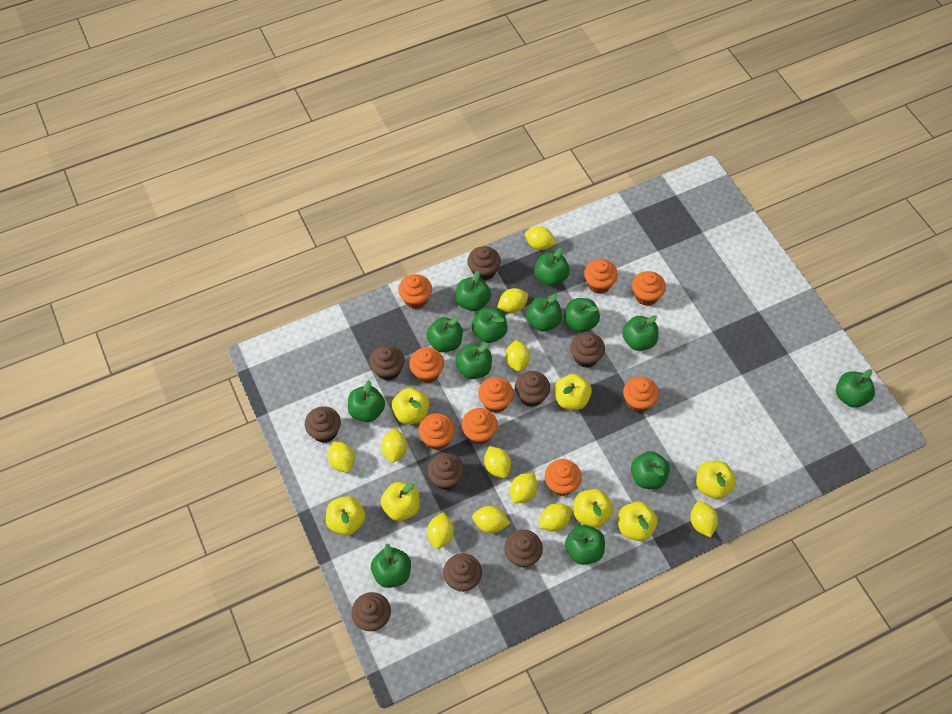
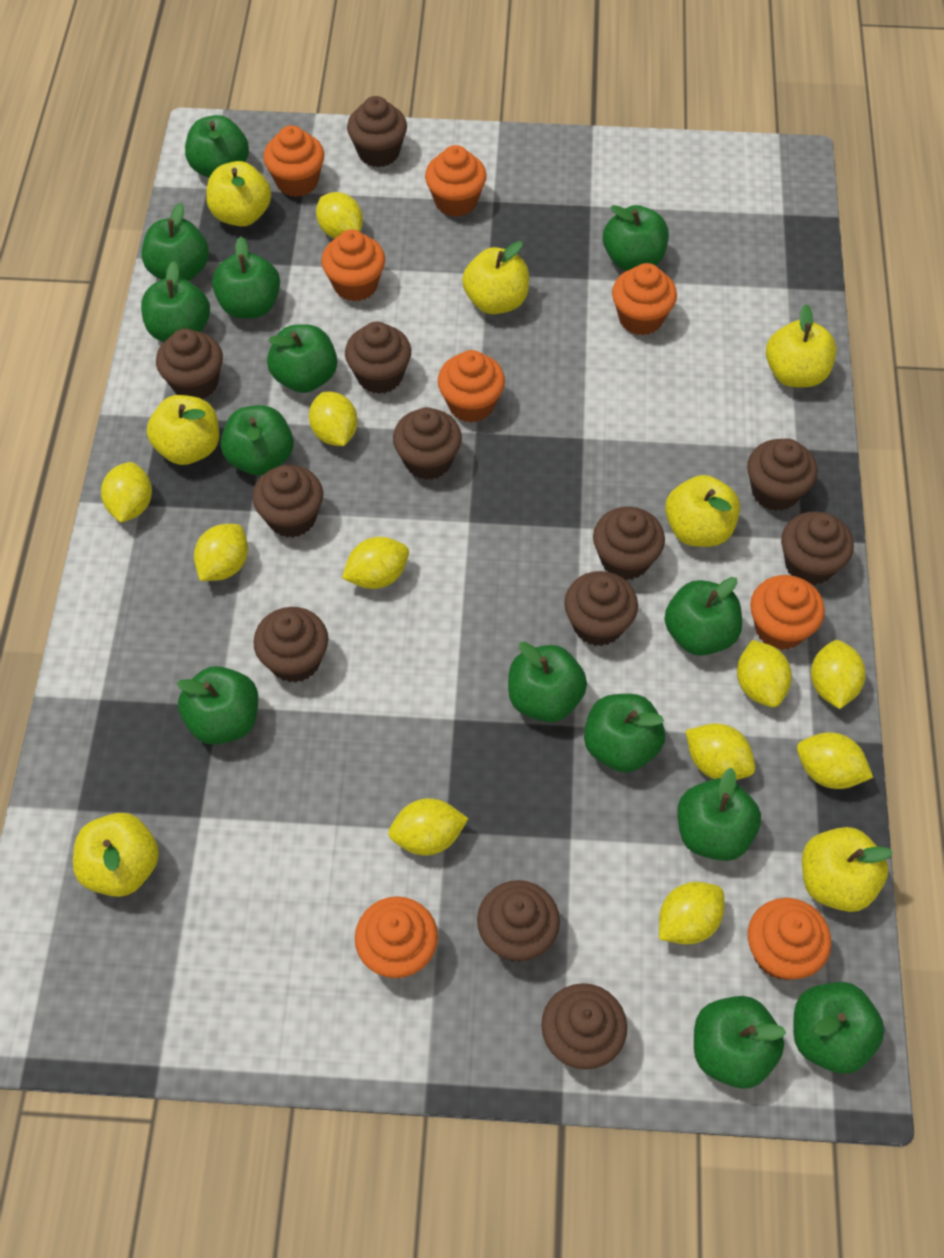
brown cupcake: 9 -> 12
green apple: 13 -> 14
orange cupcake: 9 -> 8

